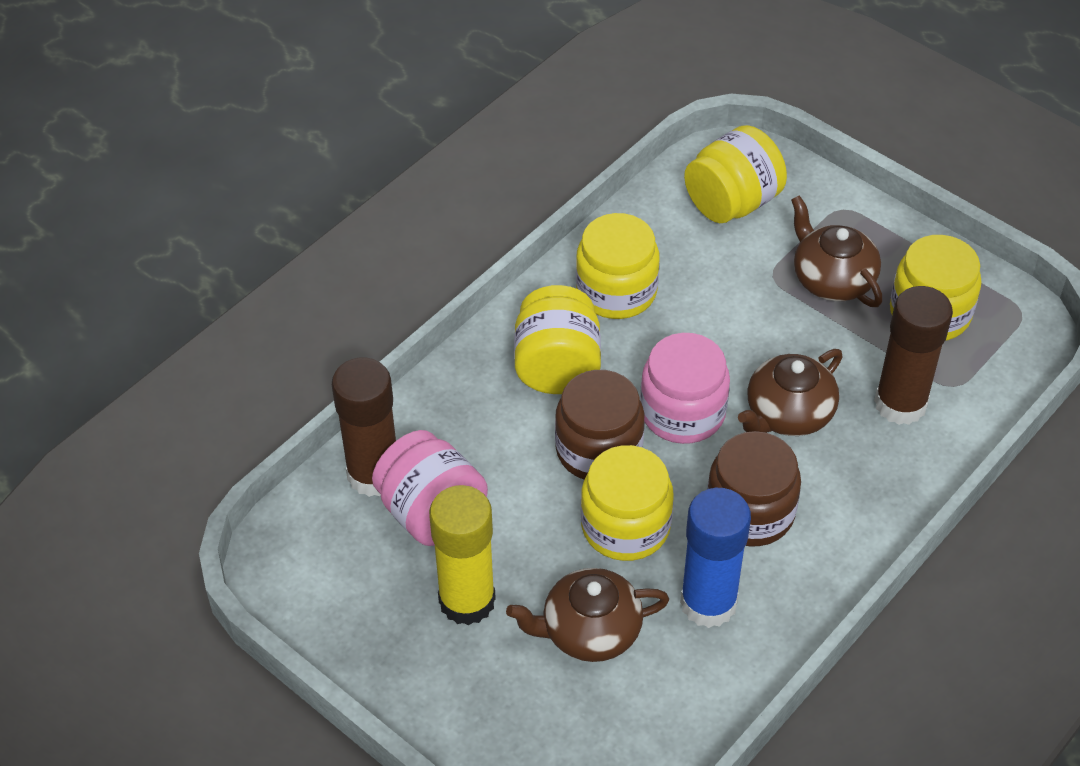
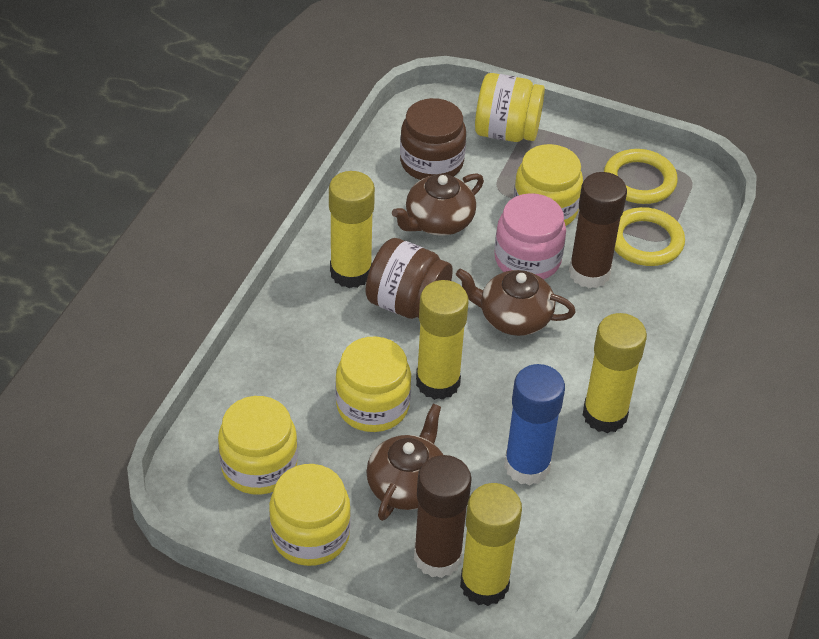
pink jar: 2 -> 1
yellow glue stick: 1 -> 4
yellow ring: 0 -> 2

